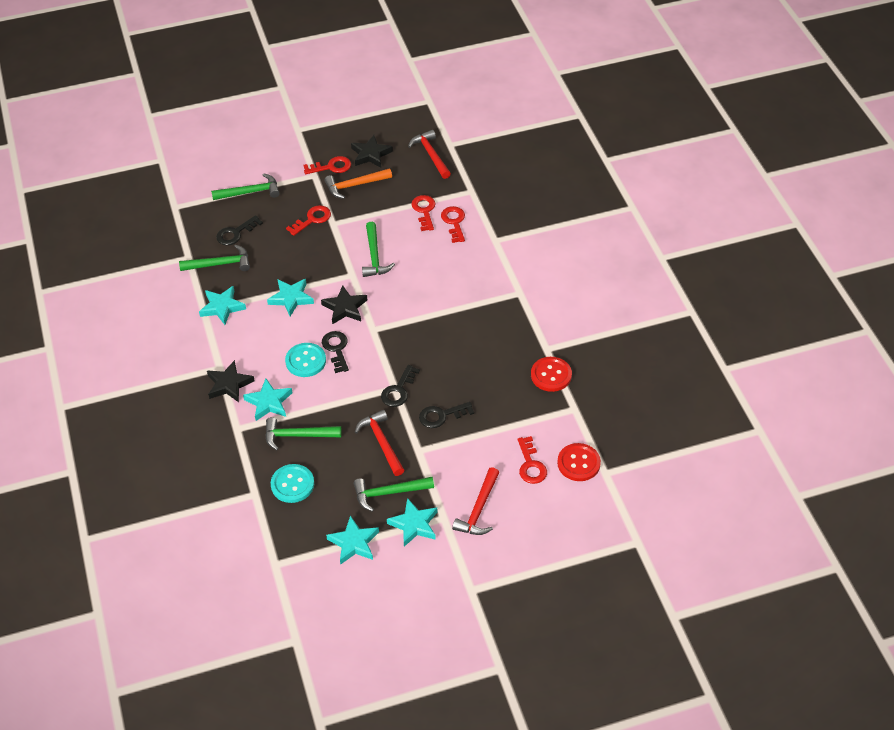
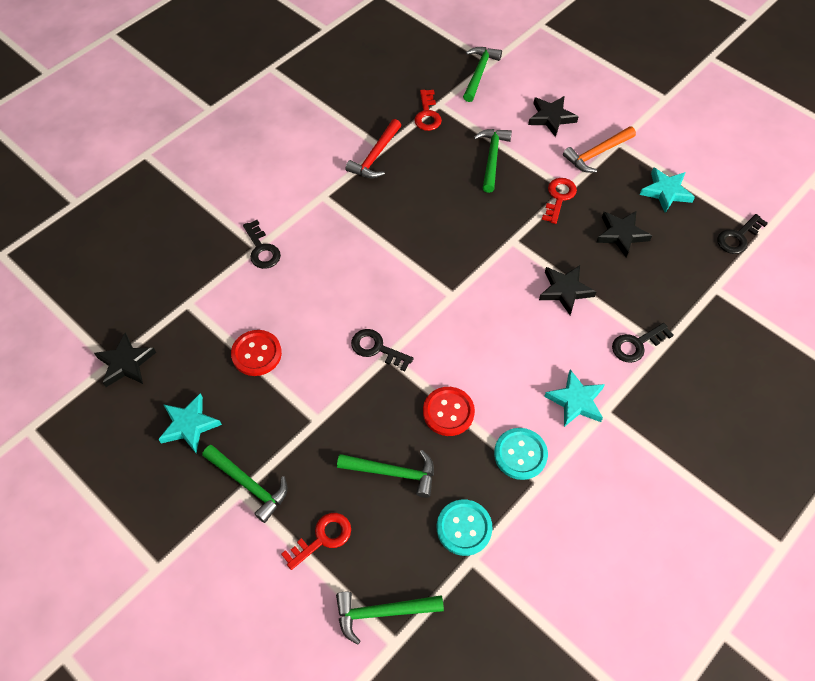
black star: 3 -> 4
red hammer: 3 -> 1
red key: 5 -> 3
turquoise star: 5 -> 3

